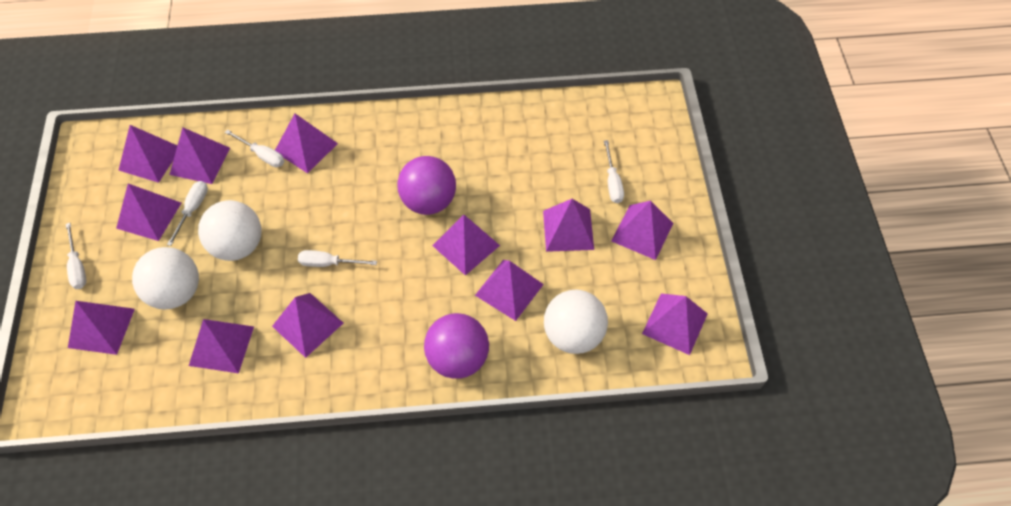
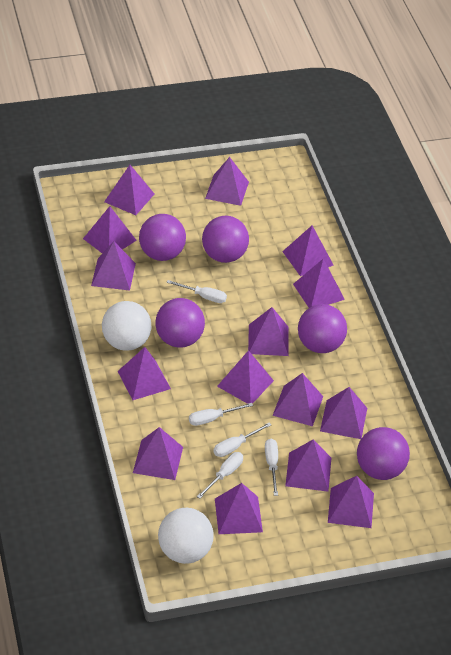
purple ball: 2 -> 5
purple pyramid: 12 -> 15
white ball: 3 -> 2

